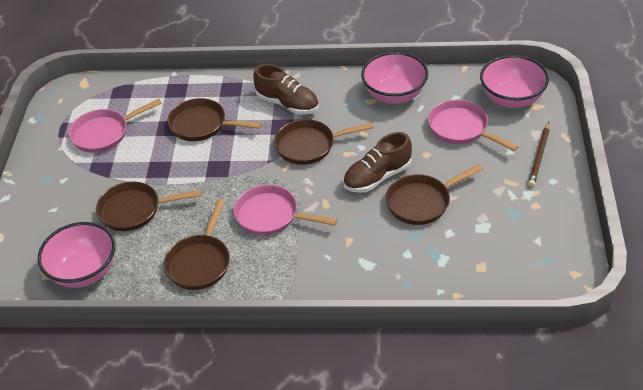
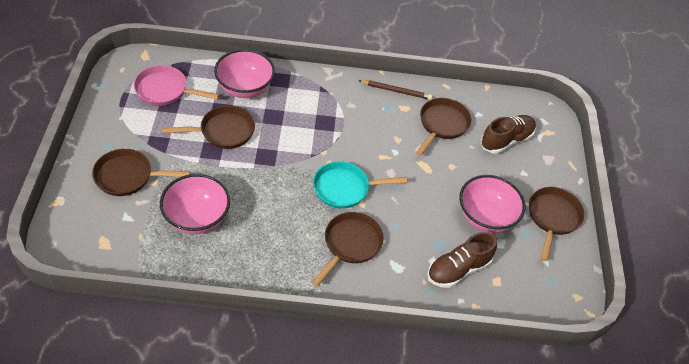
pink pan: 3 -> 1
turquoise pan: 0 -> 1

